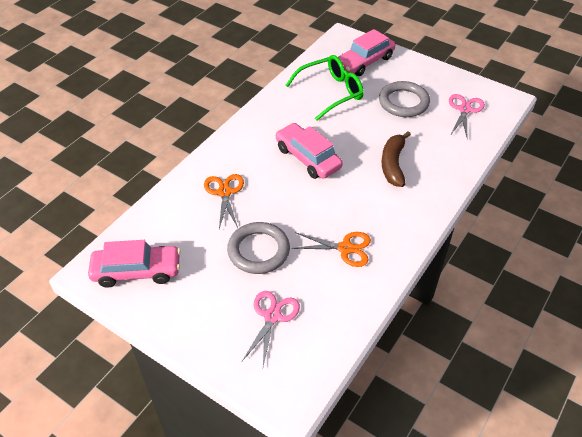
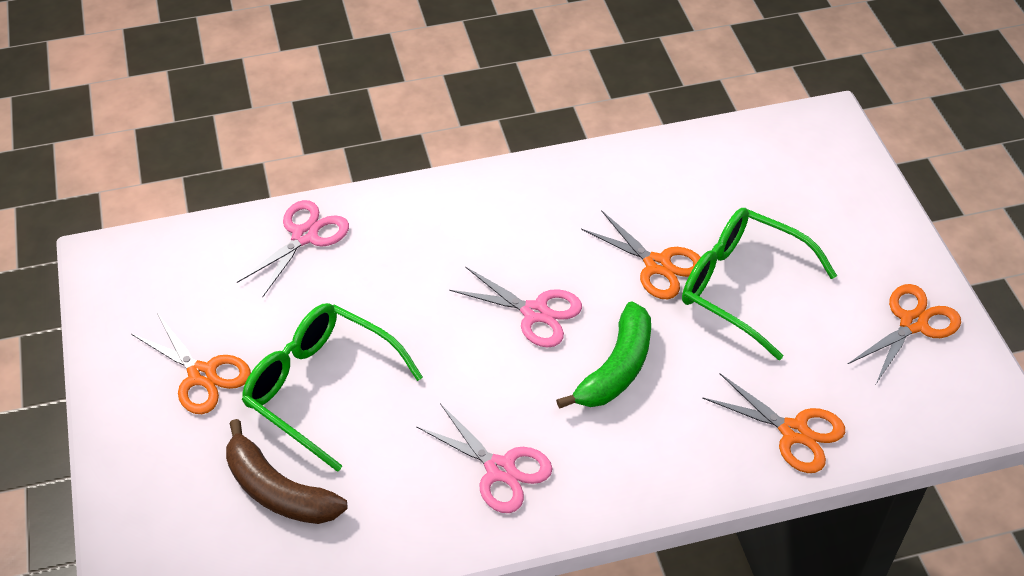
green banana: 0 -> 1
green glasses: 1 -> 2
grey ring: 2 -> 0
orange scissors: 2 -> 4
pink car: 3 -> 0
pink scissors: 2 -> 3

